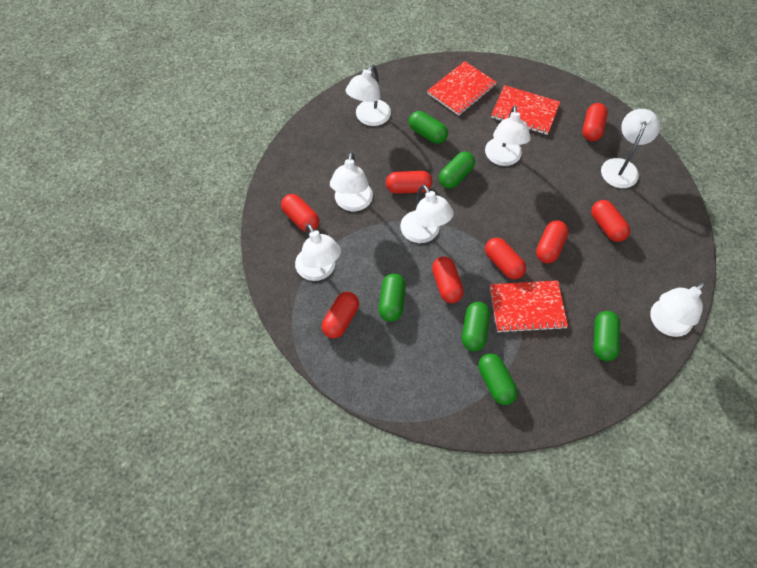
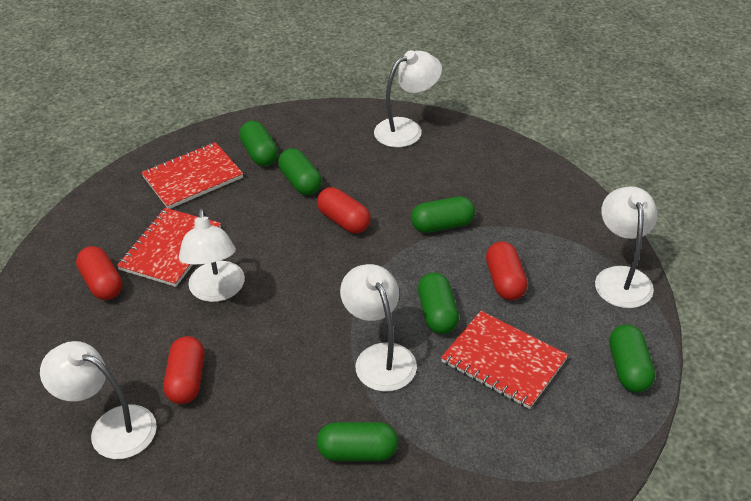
red capsule: 8 -> 4
white lamp: 7 -> 5

